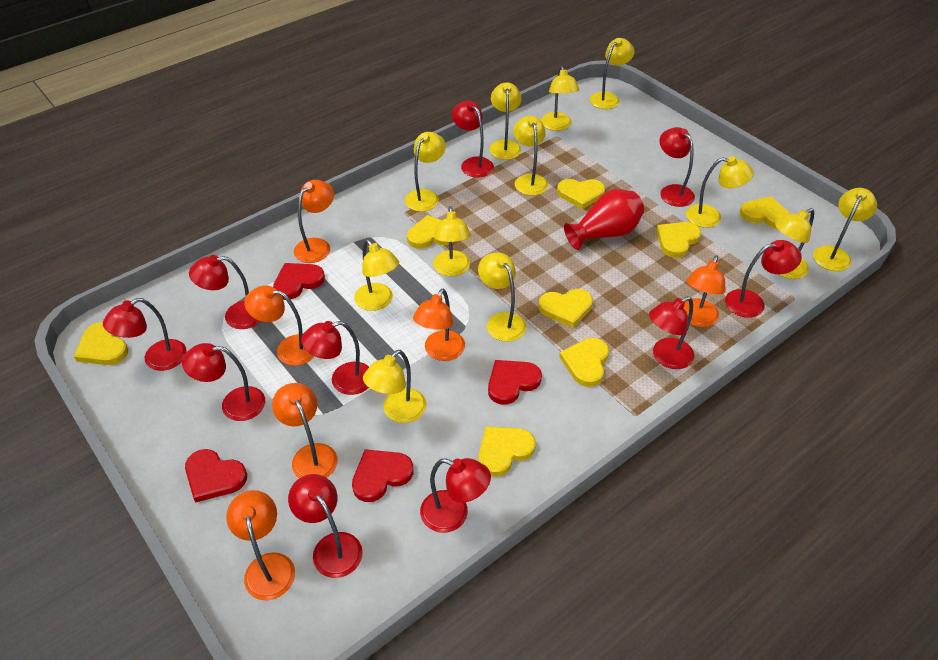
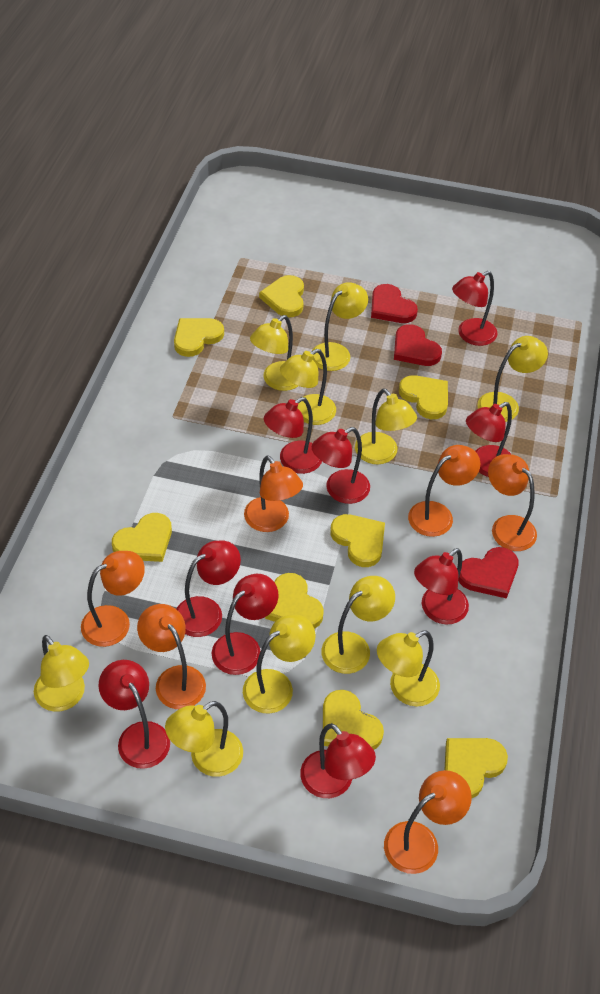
red heart: 4 -> 3
red lamp: 10 -> 9
red vase: 1 -> 0
yellow lamp: 12 -> 10

